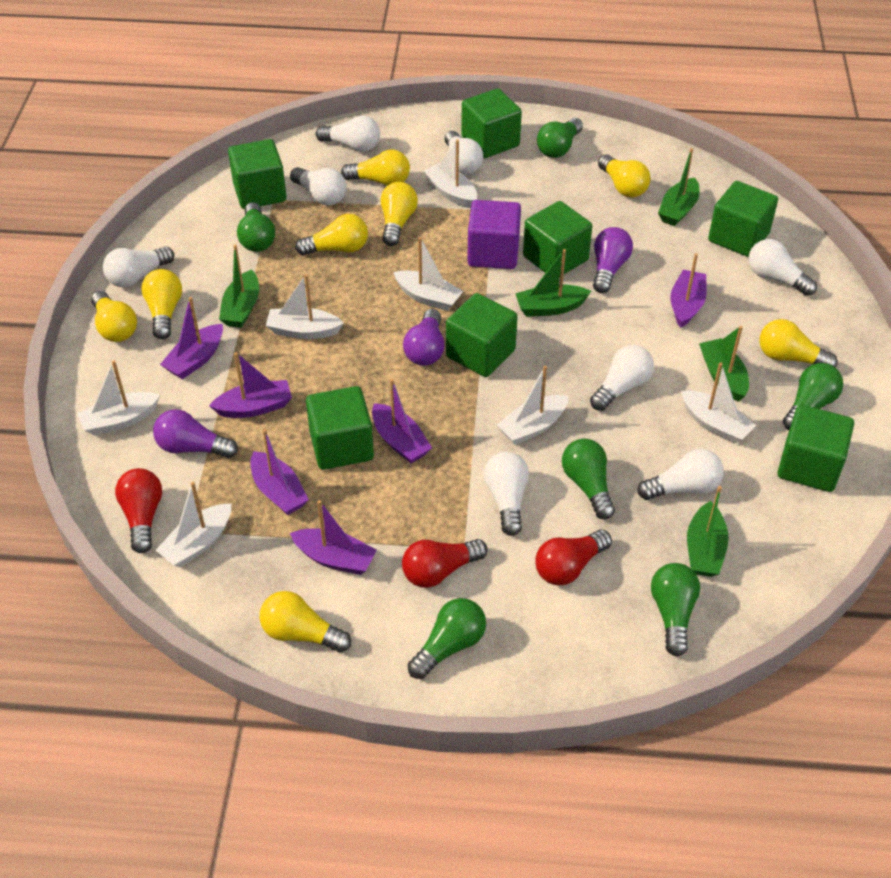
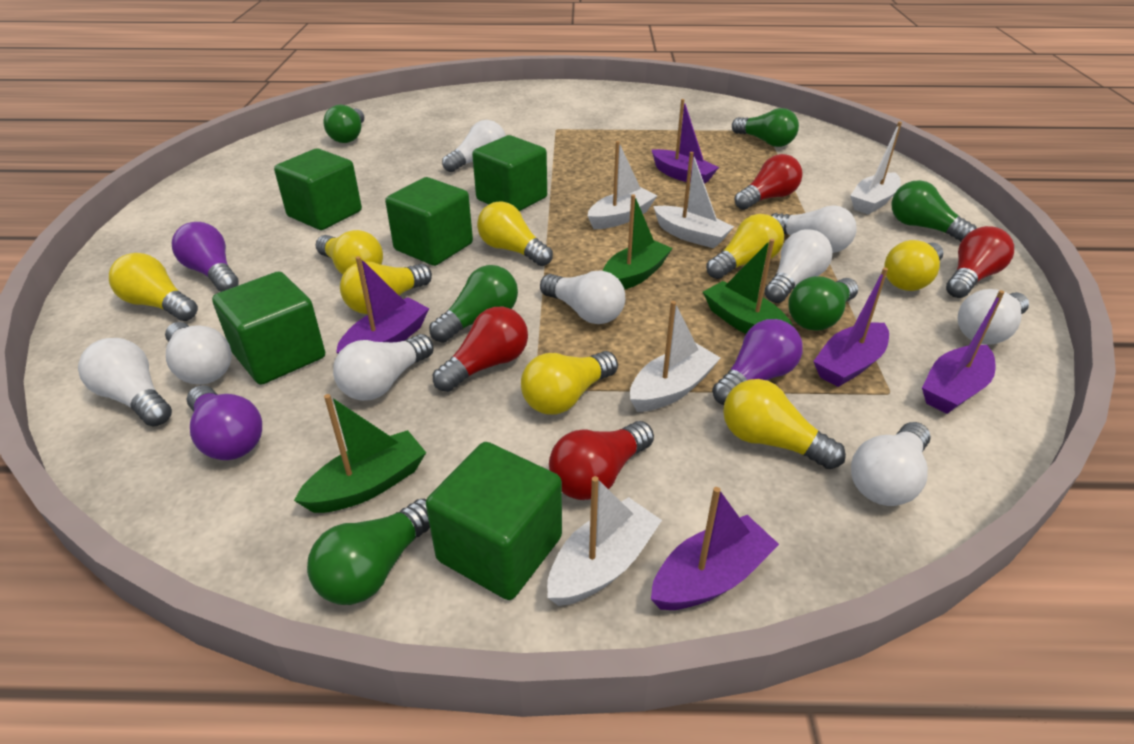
green boat: 5 -> 3
green cube: 7 -> 5
purple boat: 6 -> 5
purple cube: 1 -> 0
red light bulb: 3 -> 4
white boat: 7 -> 5
white light bulb: 8 -> 9

